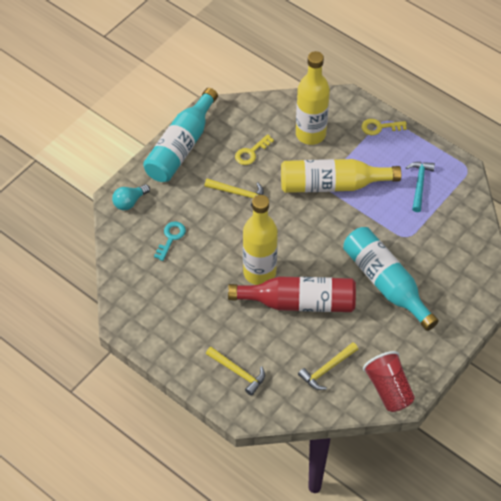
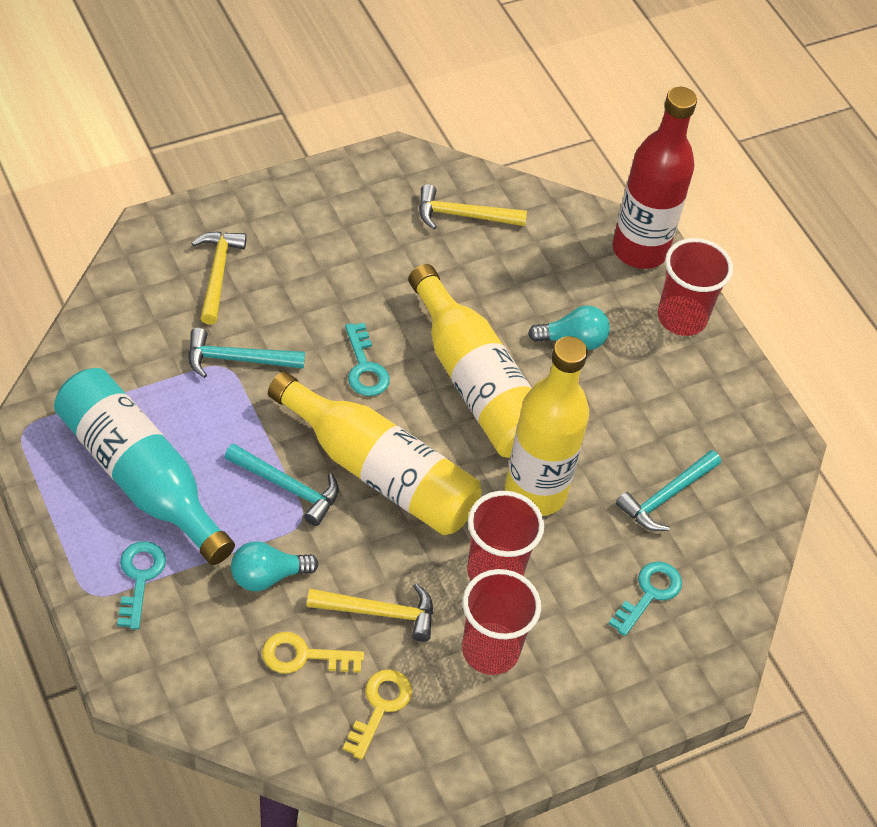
red cup: 1 -> 3
turquoise bottle: 2 -> 1
turquoise hammer: 1 -> 3
turquoise key: 1 -> 3
turquoise light bulb: 1 -> 2

